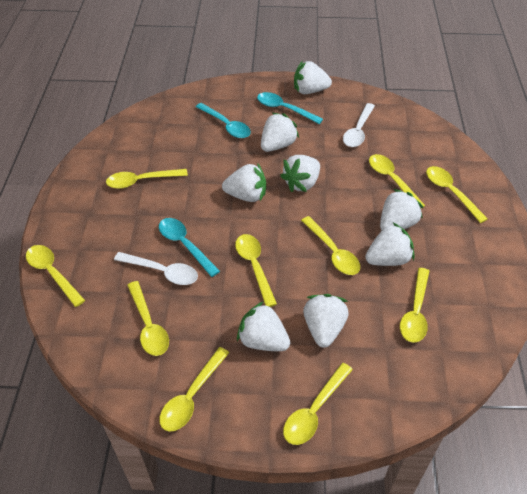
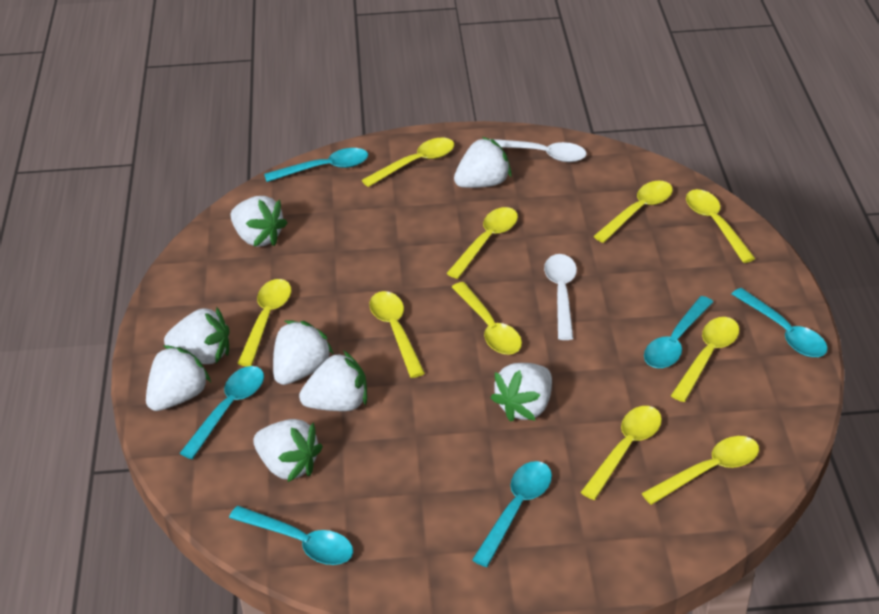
turquoise spoon: 3 -> 6

